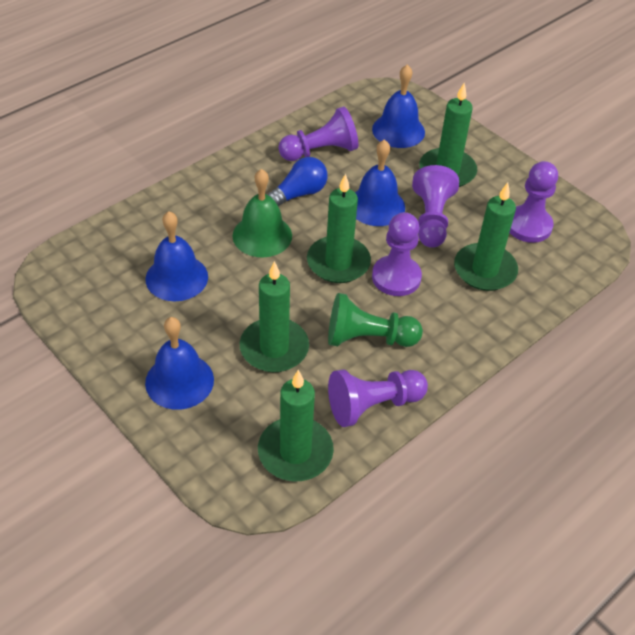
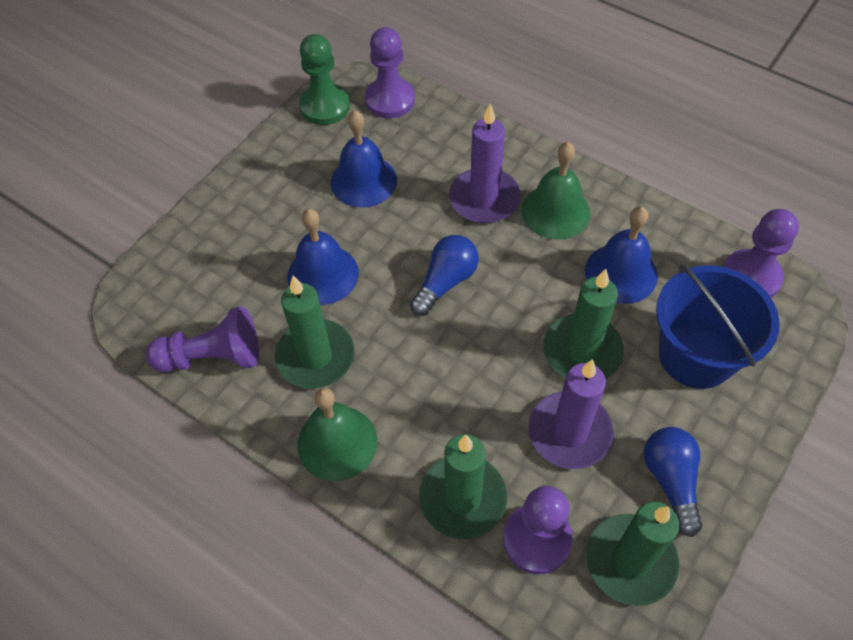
blue bell: 4 -> 3
blue bucket: 0 -> 1
blue light bulb: 1 -> 2
green bell: 1 -> 2
green candle: 5 -> 4
purple candle: 0 -> 2
purple pawn: 5 -> 4

